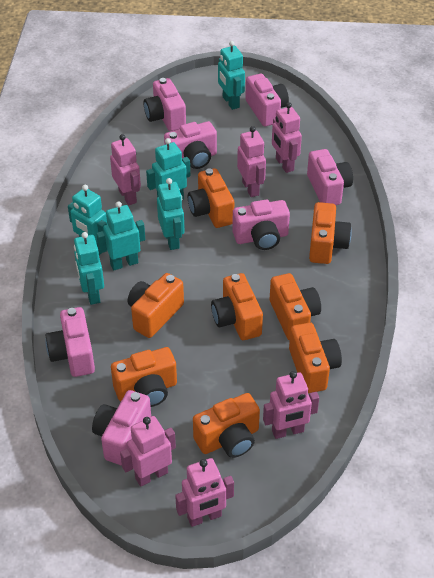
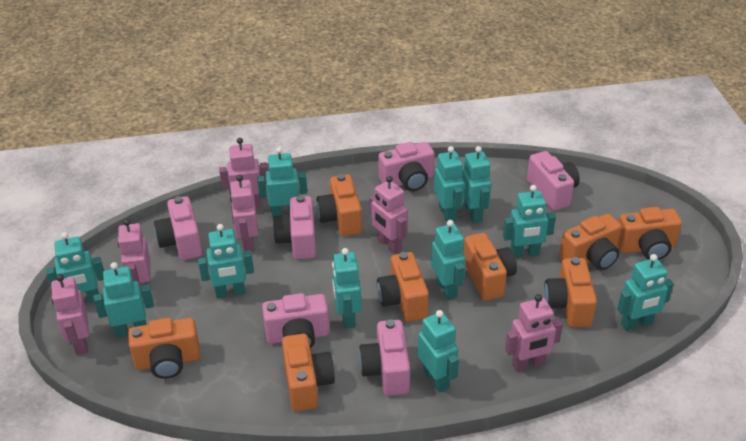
pink camera: 7 -> 6
turquoise robot: 6 -> 11

